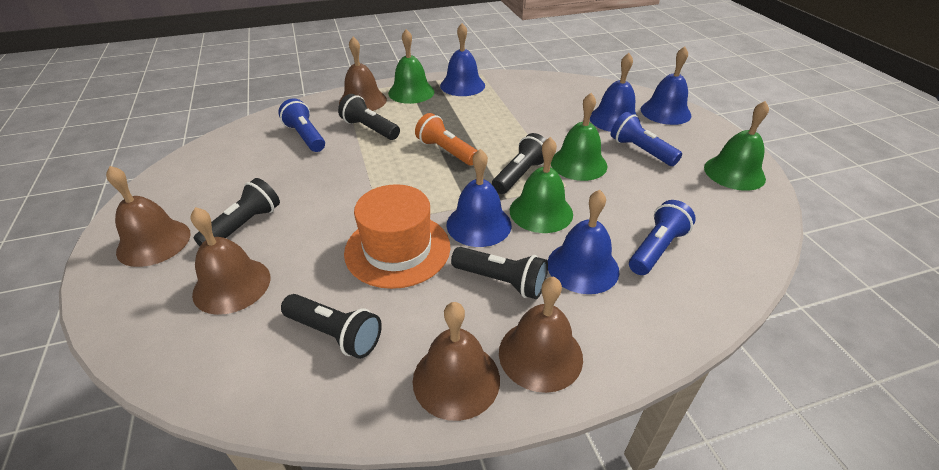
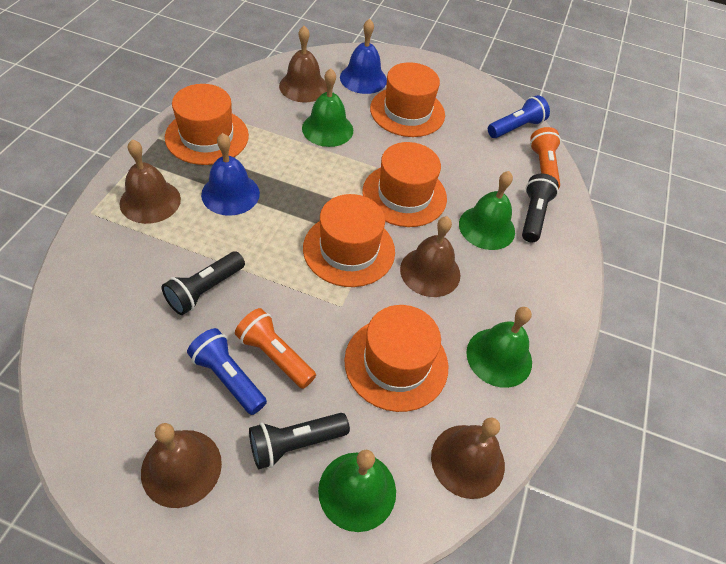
black flashlight: 5 -> 3
blue bell: 5 -> 2
blue flashlight: 3 -> 2
orange flashlight: 1 -> 2
orange hat: 1 -> 5

